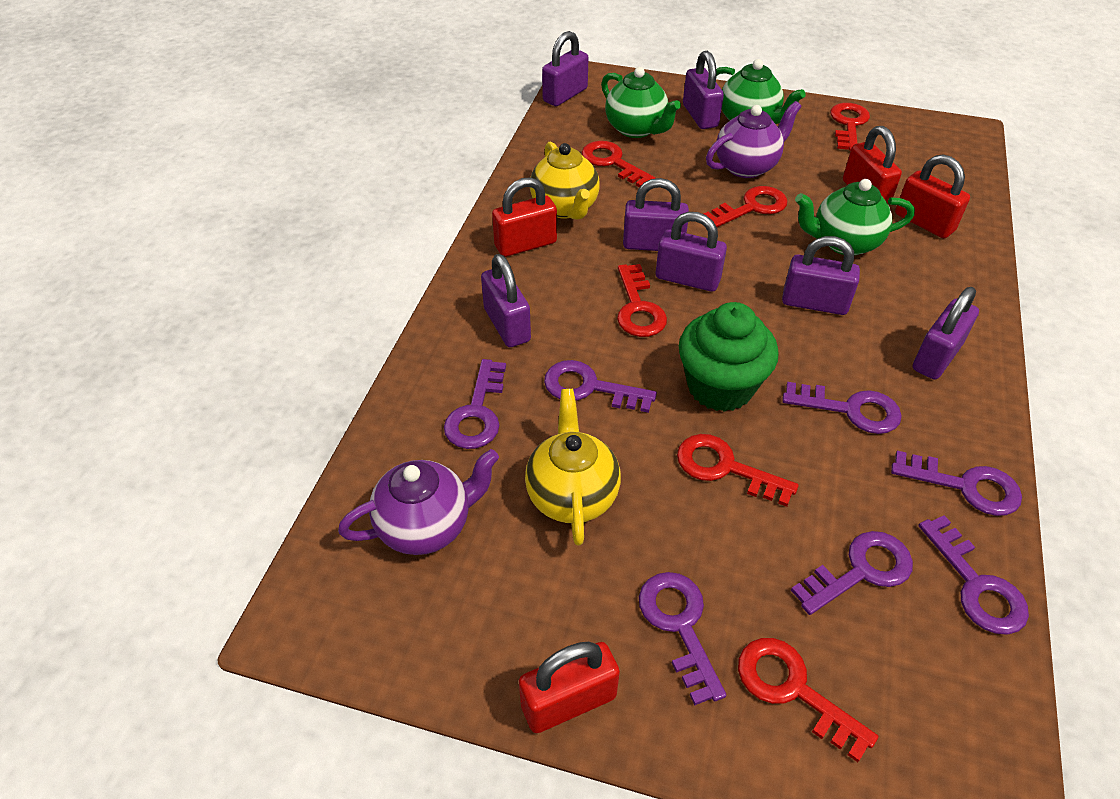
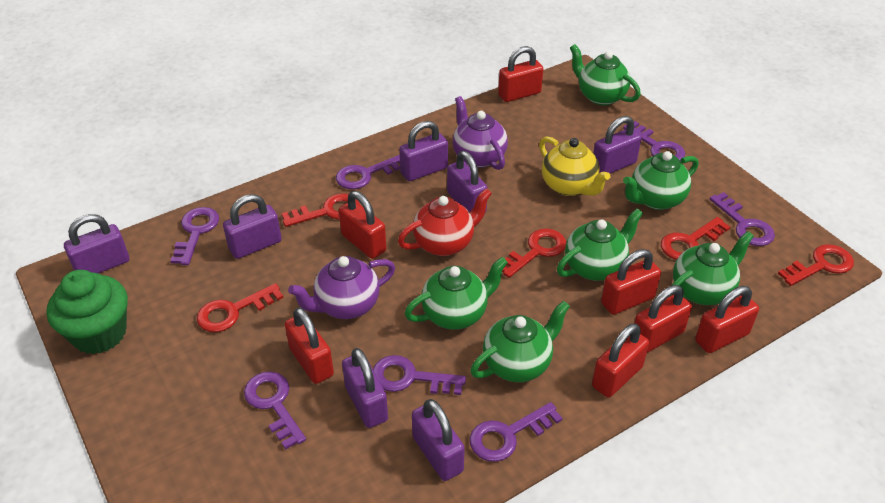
green teapot: 3 -> 6
red key: 6 -> 5
red padlock: 4 -> 7
red teapot: 0 -> 1
yellow teapot: 2 -> 1

